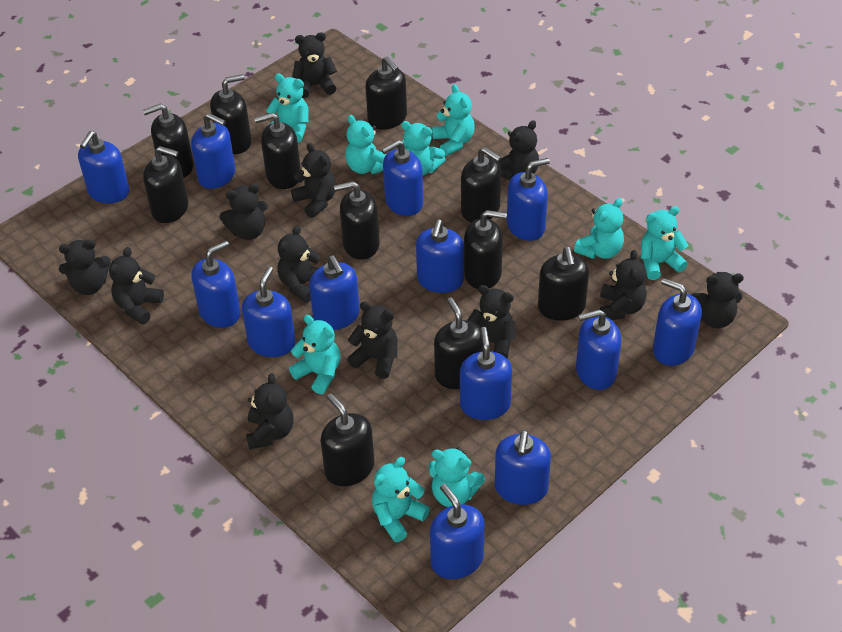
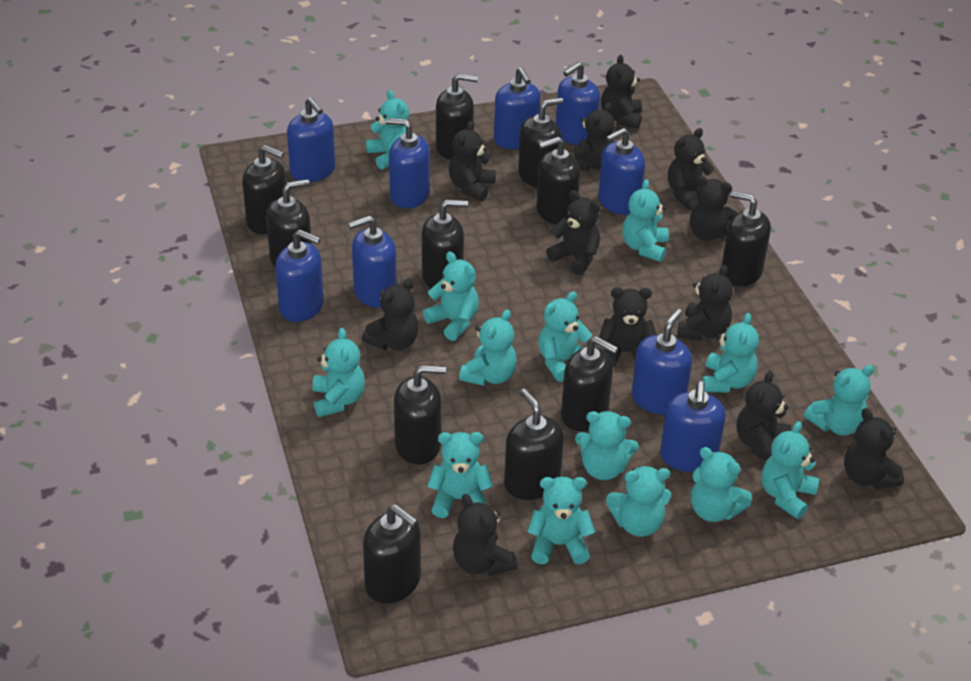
blue soap dispenser: 13 -> 9
turquoise teddy bear: 9 -> 14

